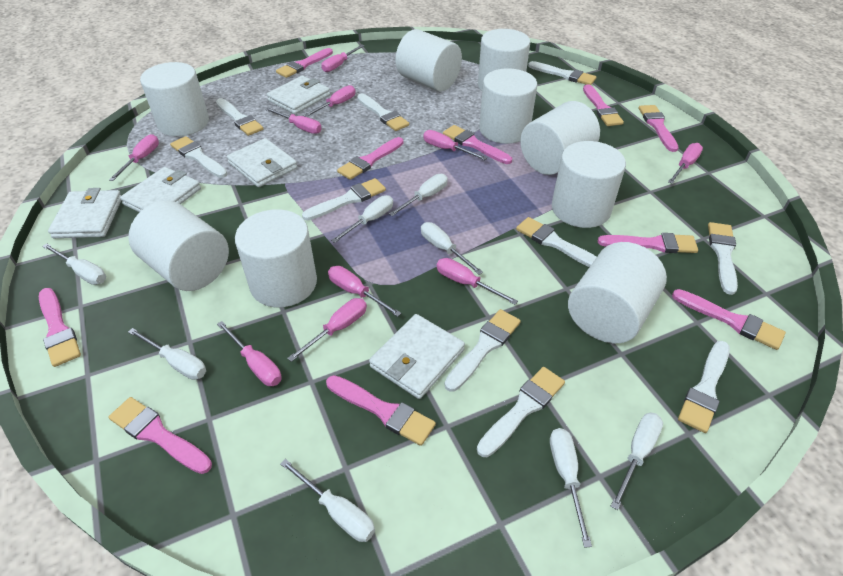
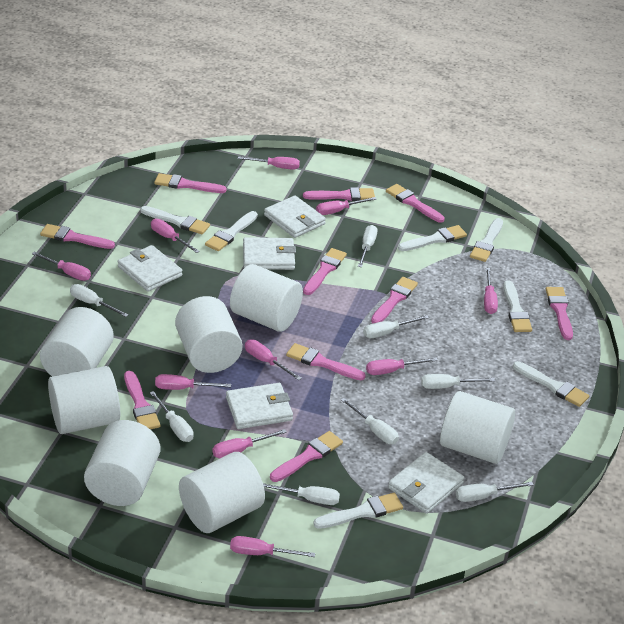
white brush: 10 -> 7
white cylinder: 9 -> 7

